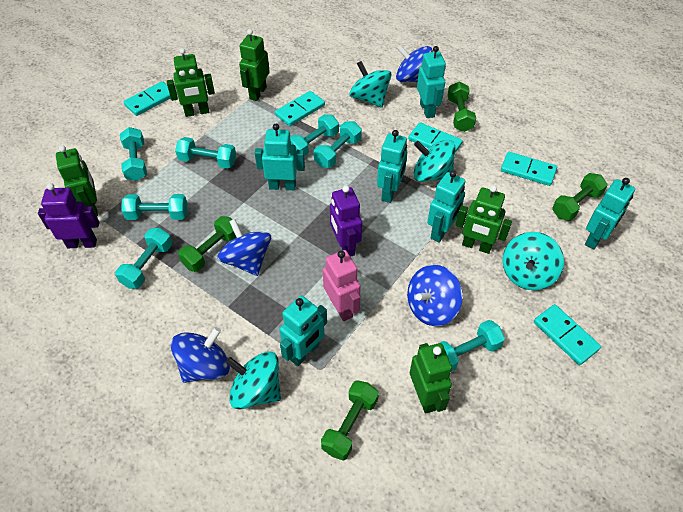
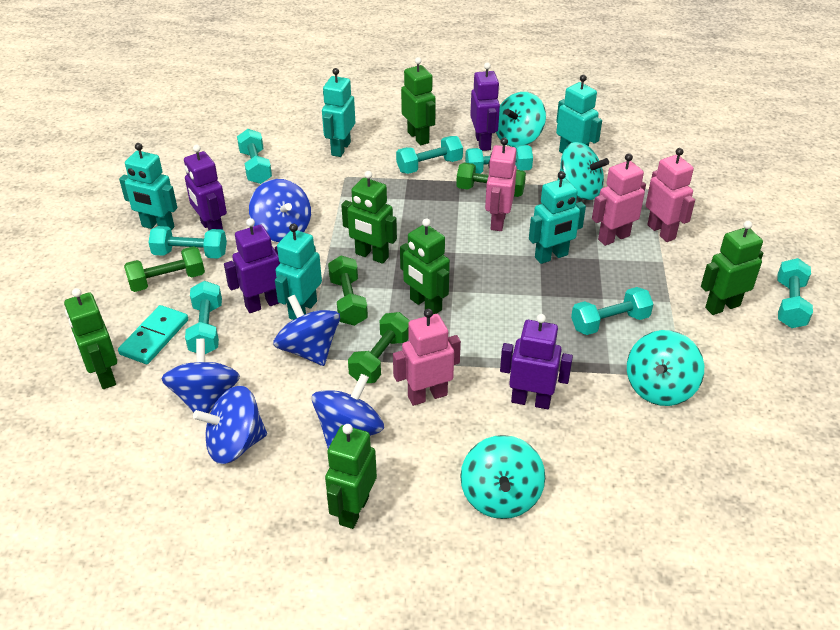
blue spinning top: 4 -> 5
green robot: 5 -> 6
pink robot: 1 -> 4
purple robot: 2 -> 4
turquoise domino: 5 -> 1
turquoise robot: 6 -> 5

